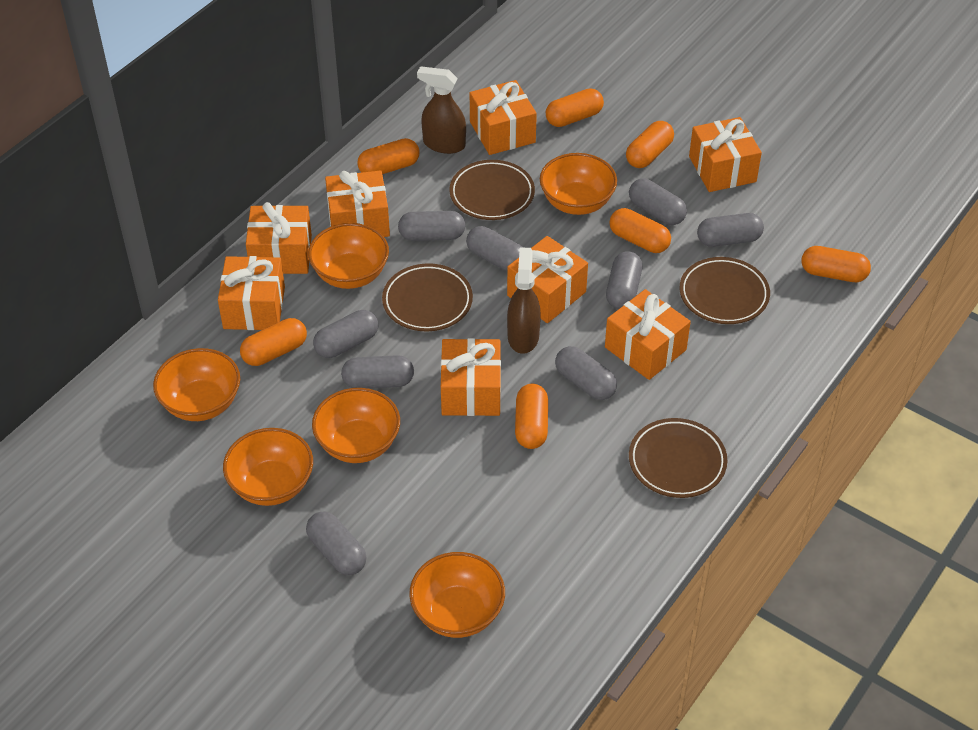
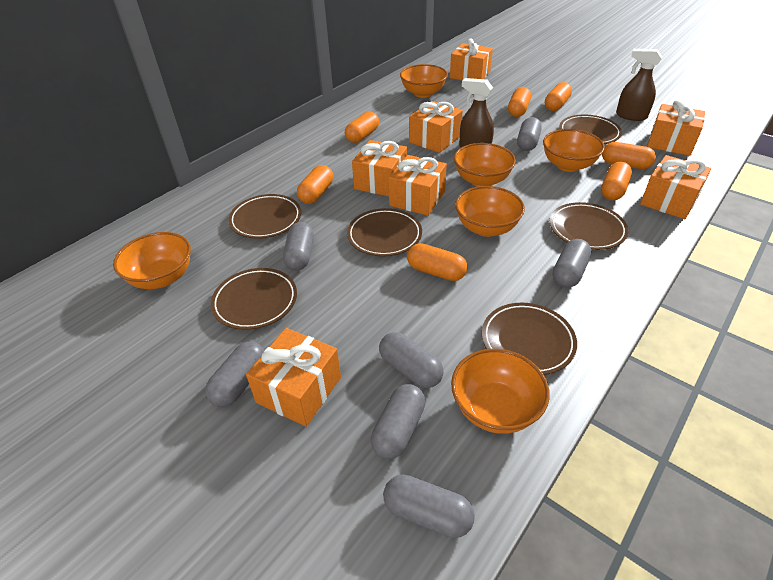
brown plate: 4 -> 6
grey capsule: 9 -> 7
orange gift: 8 -> 7

